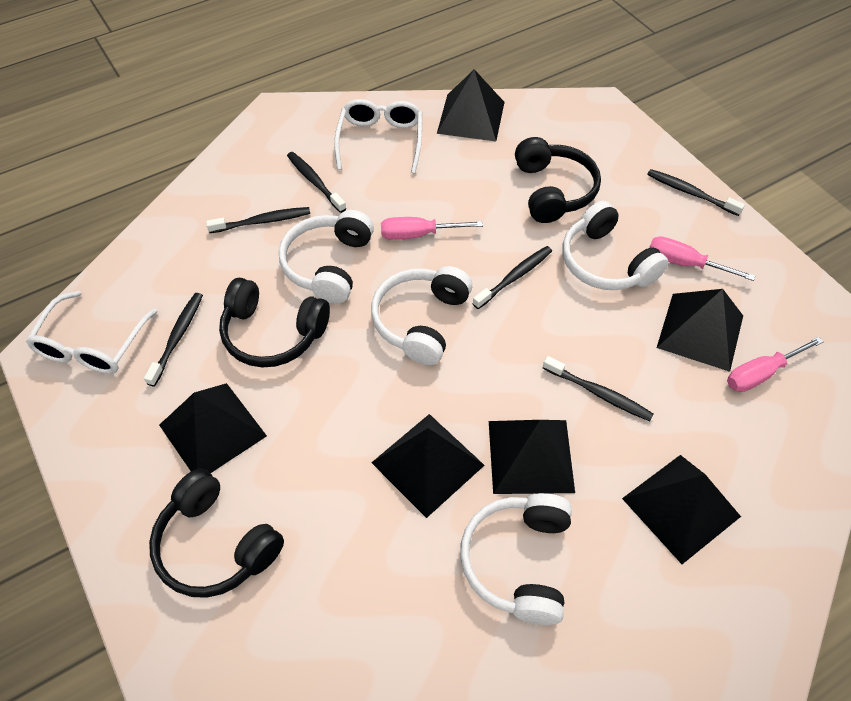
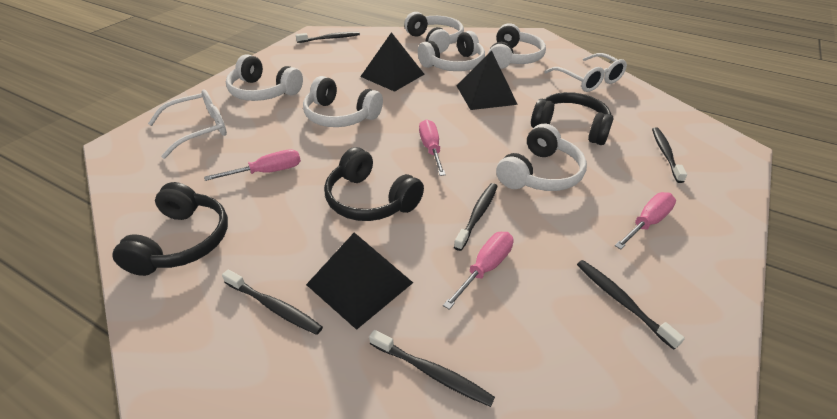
black pyramid: 6 -> 3
pink screwdriver: 3 -> 4
white headphones: 4 -> 6

